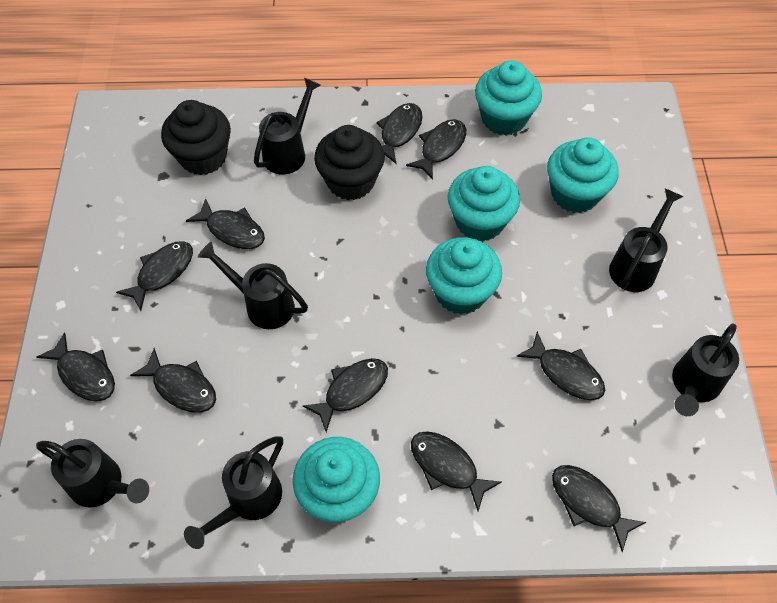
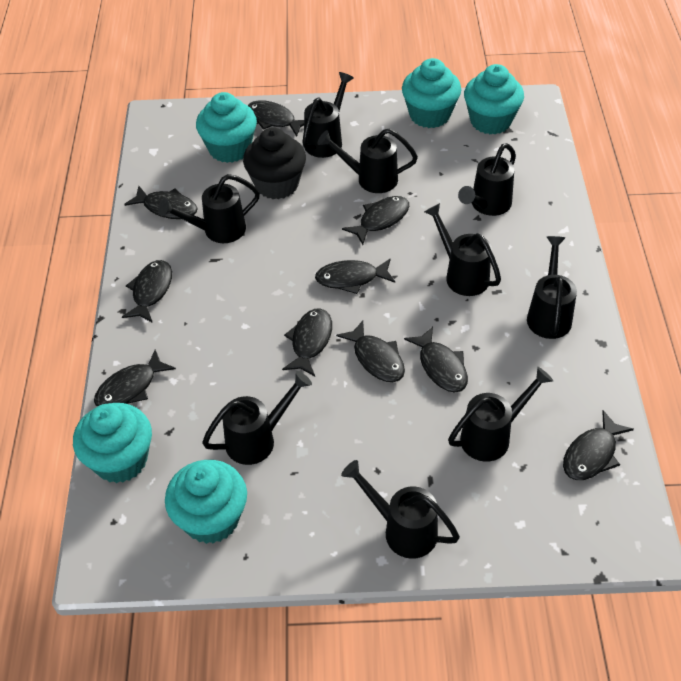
black cupcake: 2 -> 1
black watering can: 6 -> 9

